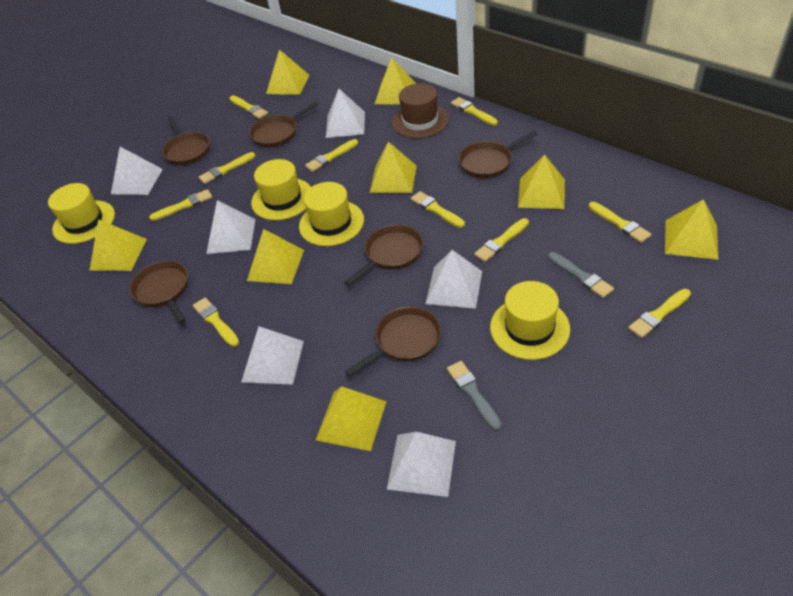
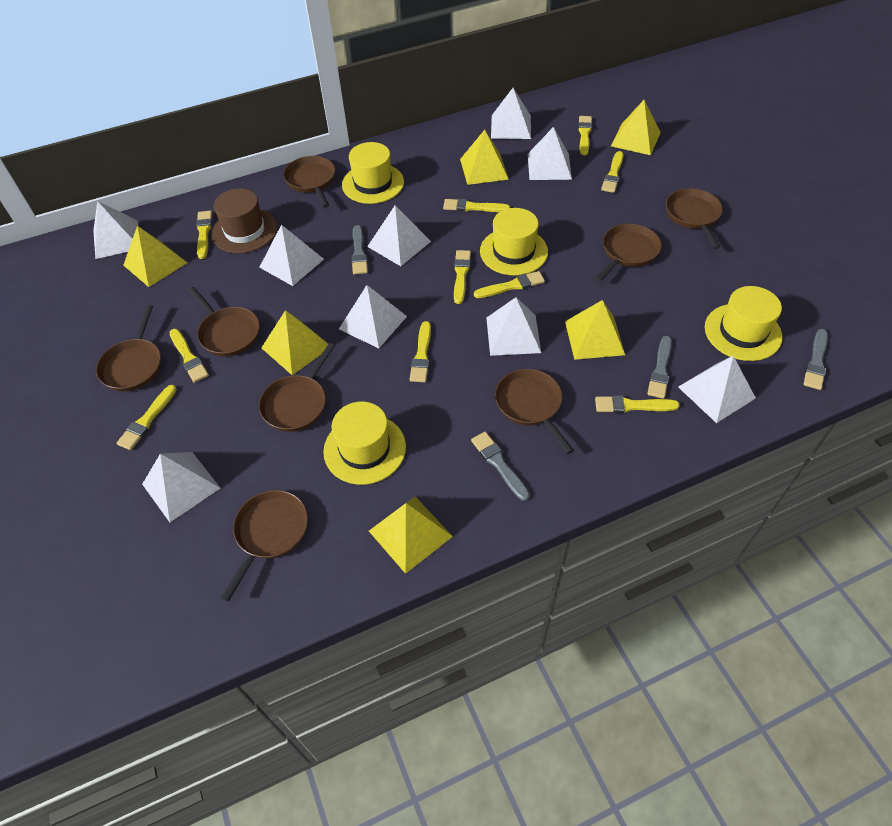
brown pan: 6 -> 8
grey brush: 2 -> 4
white pyramid: 6 -> 9
yellow pyramid: 8 -> 6

